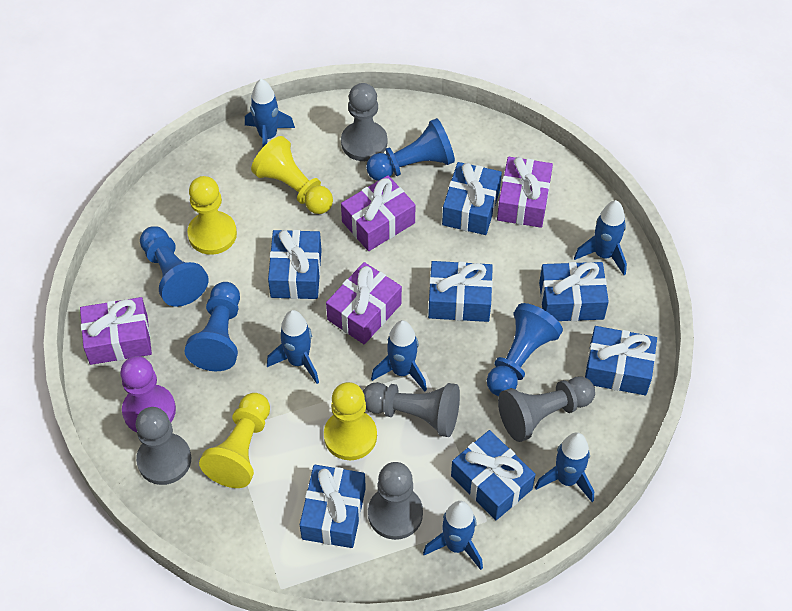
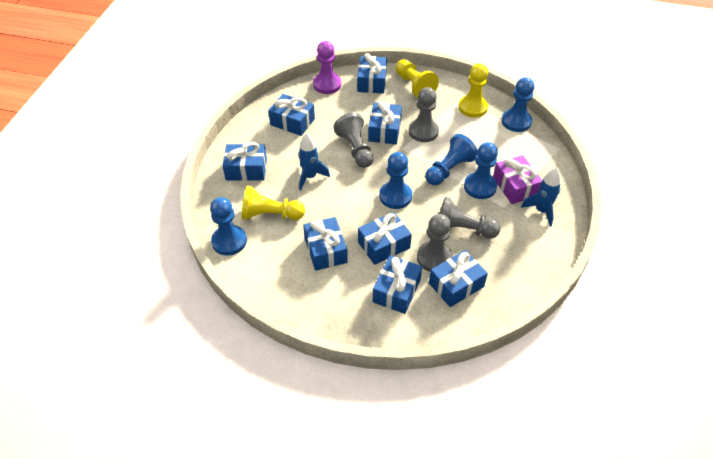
blue gift: 7 -> 8
blue pawn: 4 -> 5
blue rocket: 6 -> 2
grey pawn: 5 -> 4
purple gift: 4 -> 1
yellow pawn: 4 -> 3

